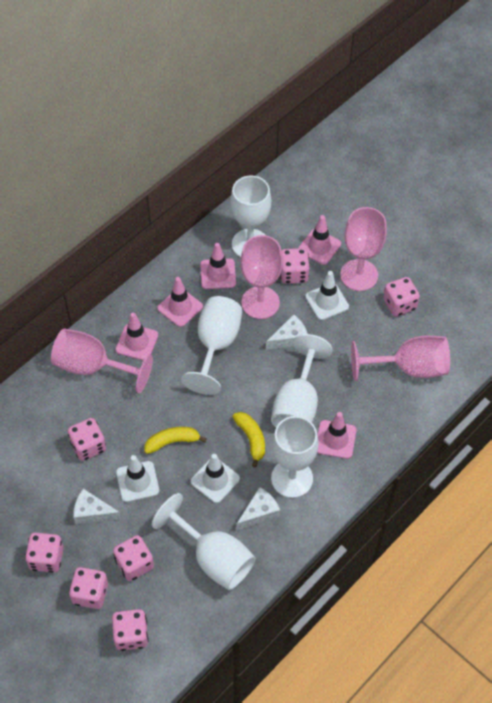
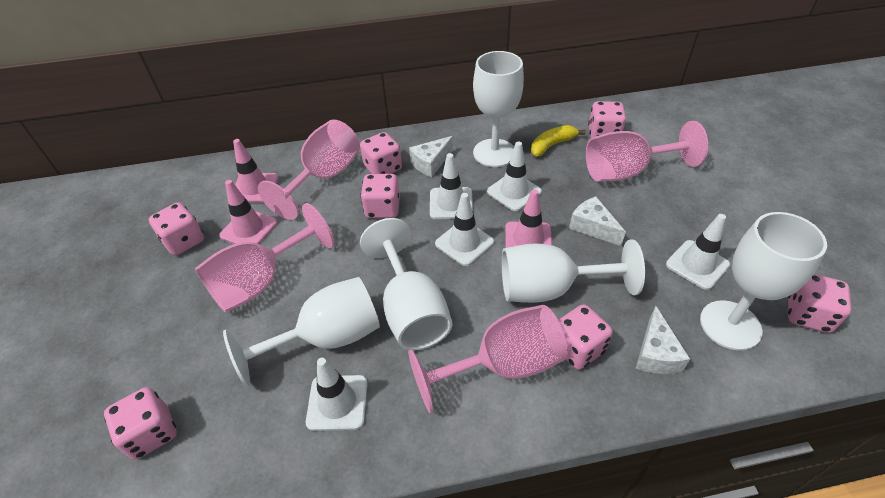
pink traffic cone: 5 -> 3
white traffic cone: 3 -> 5
yellow banana: 2 -> 1

